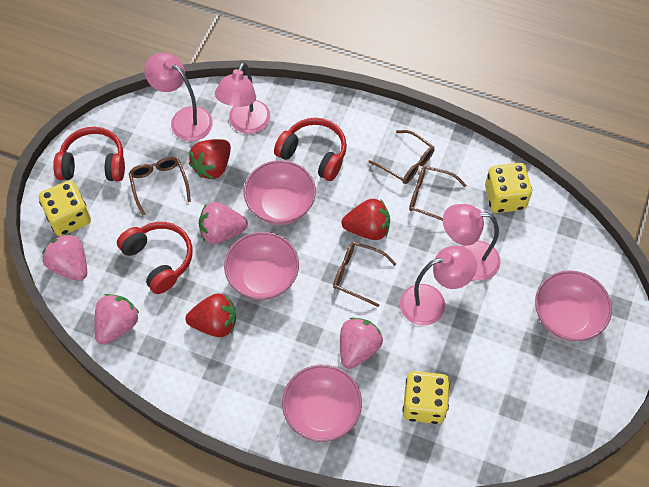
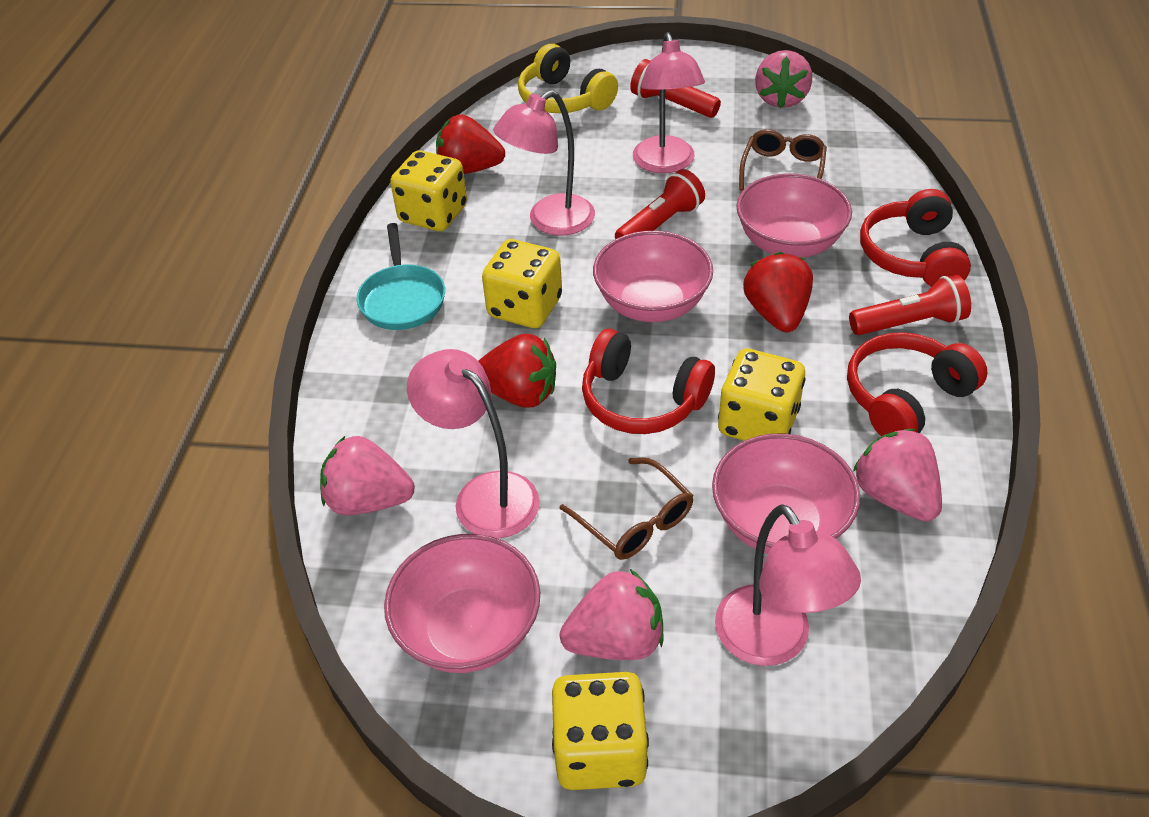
brown glasses: 4 -> 2
red flashlight: 0 -> 3
turquoise pan: 0 -> 1
yellow dice: 3 -> 4
yellow headphones: 0 -> 1

